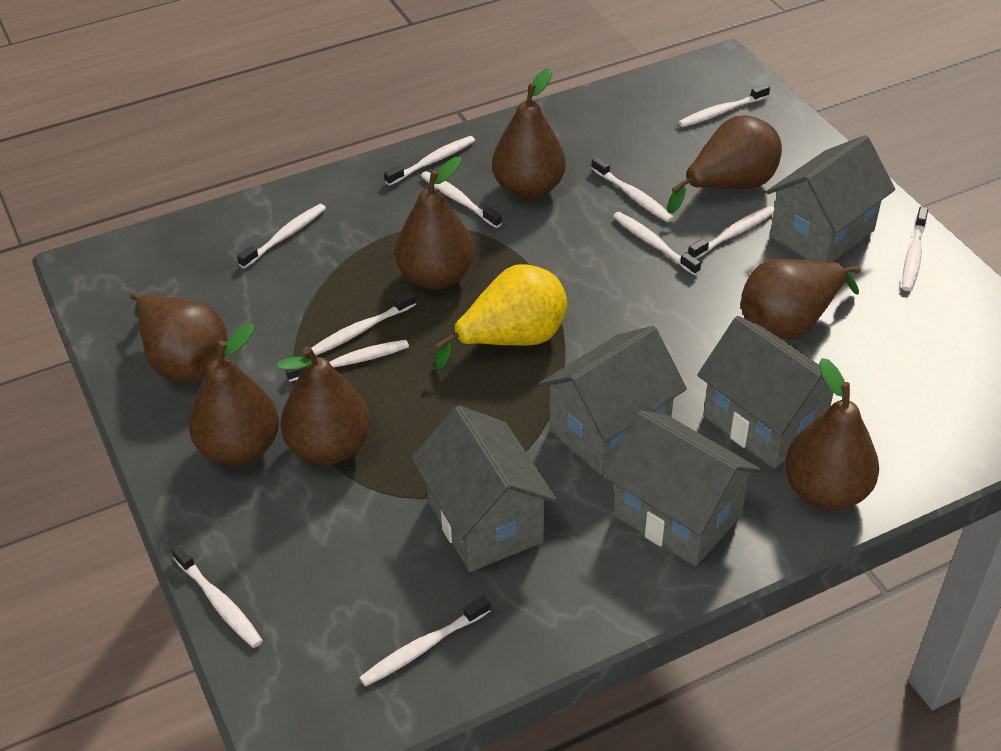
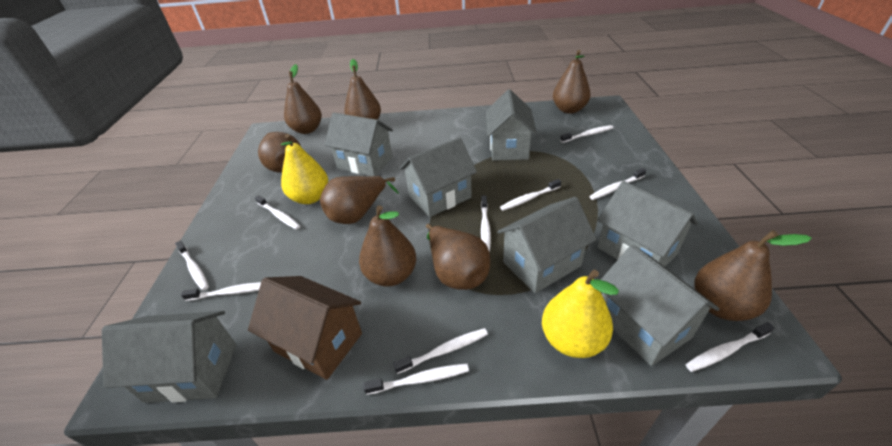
brown house: 0 -> 1
grey house: 5 -> 7
white toothbrush: 12 -> 10
yellow pear: 1 -> 2

